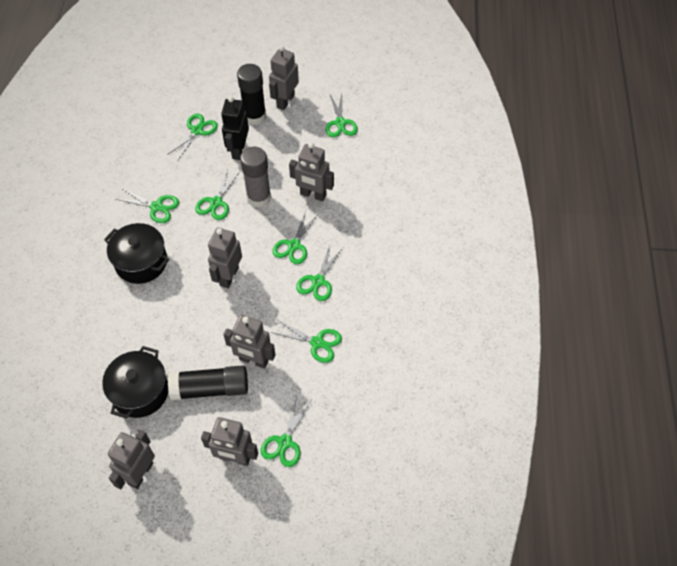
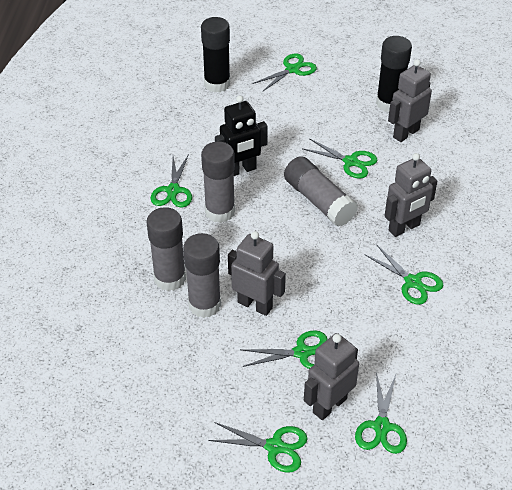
black pot: 2 -> 0
green scissors: 8 -> 7
grey glue stick: 1 -> 4
grey robot: 6 -> 4

